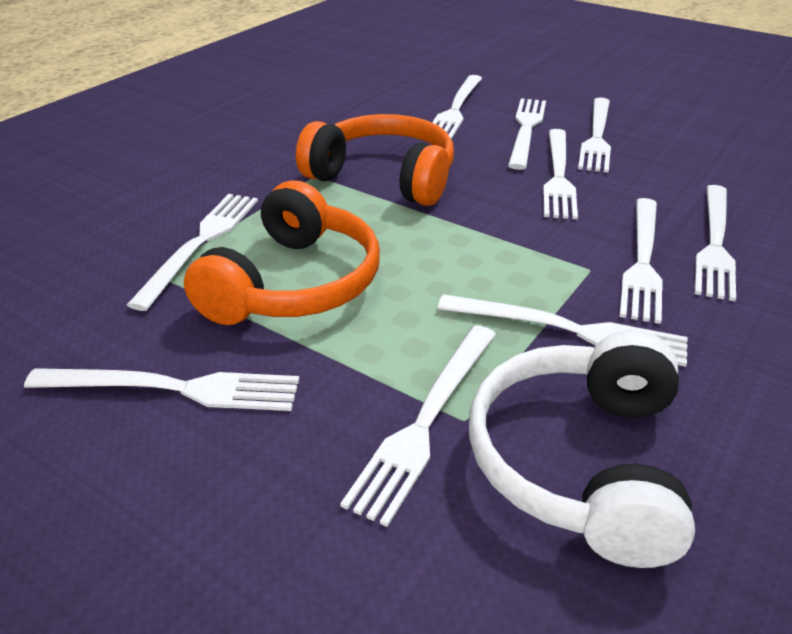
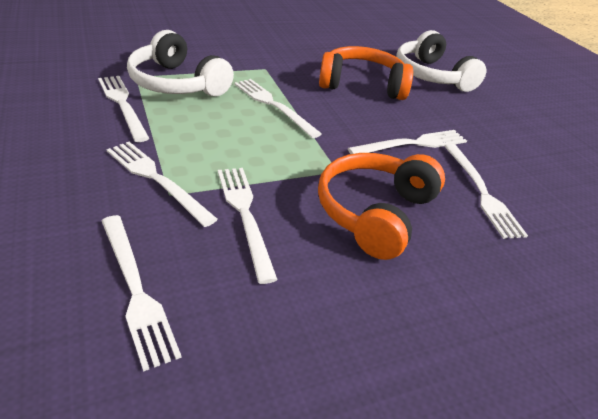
white fork: 10 -> 7
white headphones: 1 -> 2

